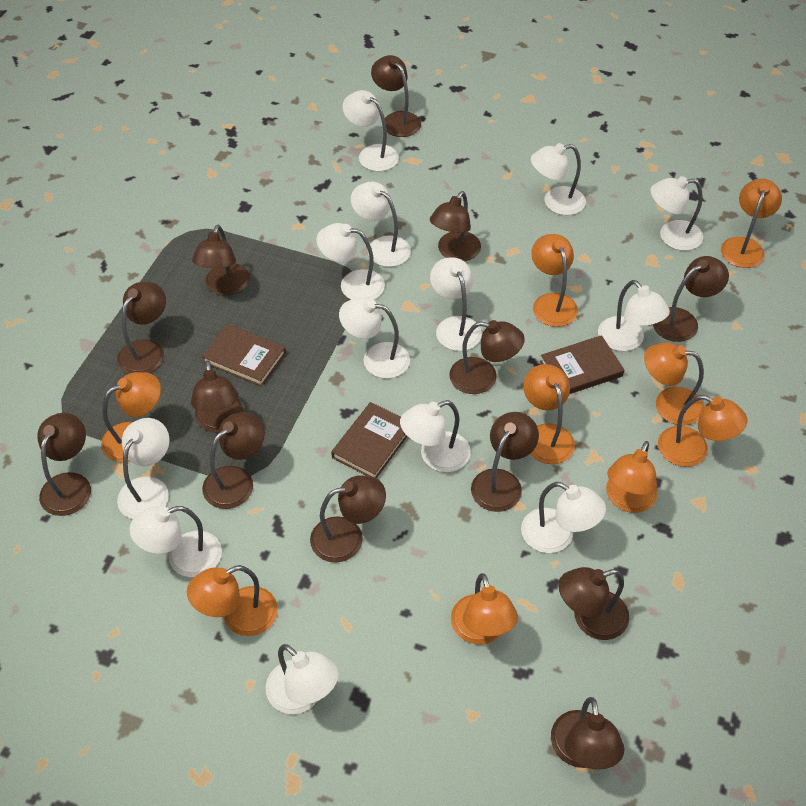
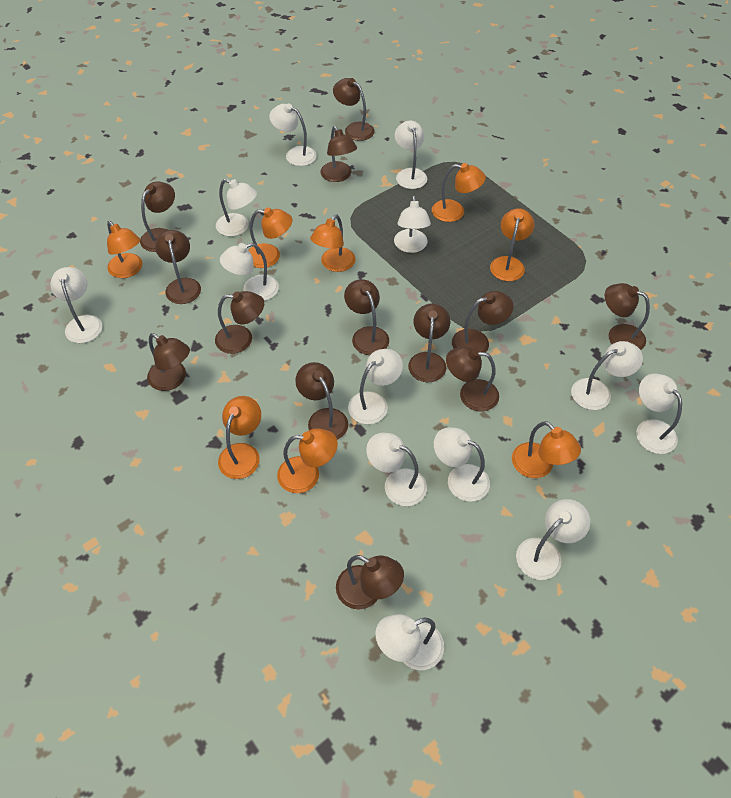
brown book: 3 -> 0
orange lamp: 9 -> 8

